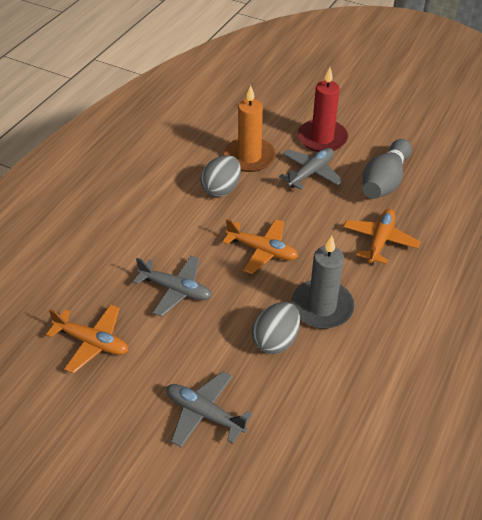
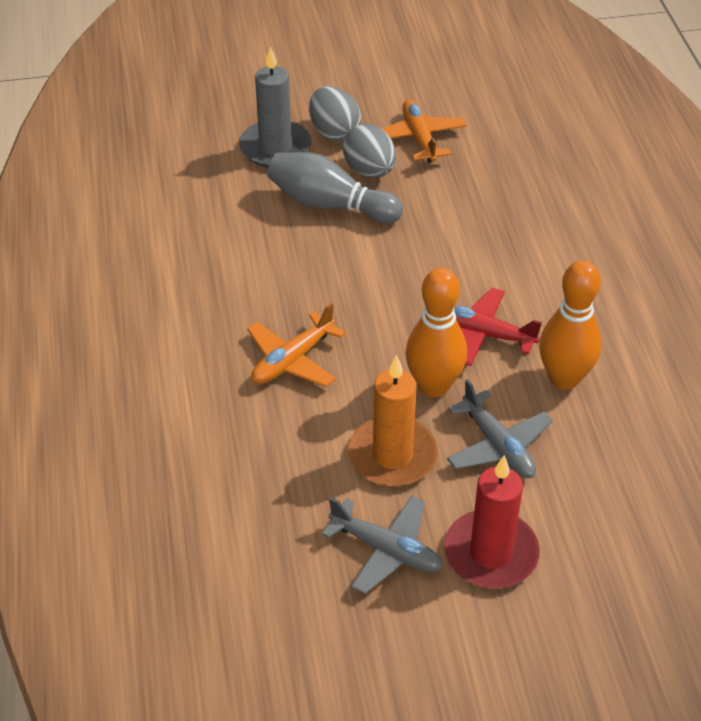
grey plane: 3 -> 2
orange bowling pin: 0 -> 2
orange plane: 3 -> 2
red plane: 0 -> 1

